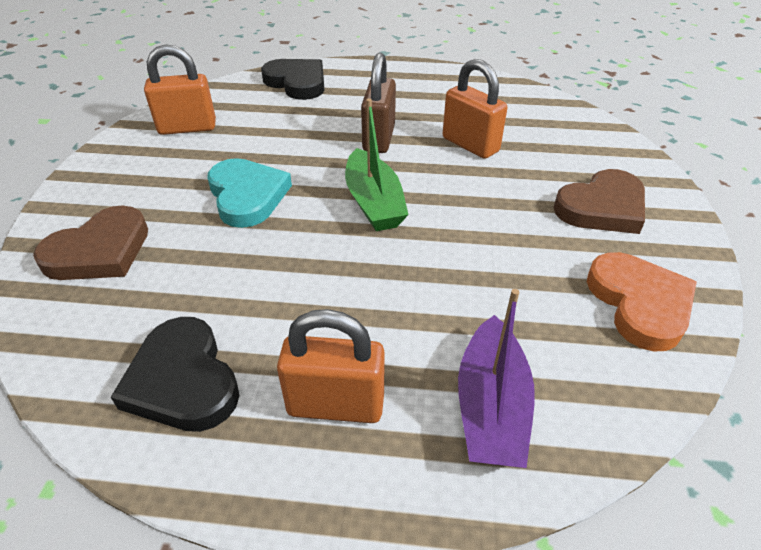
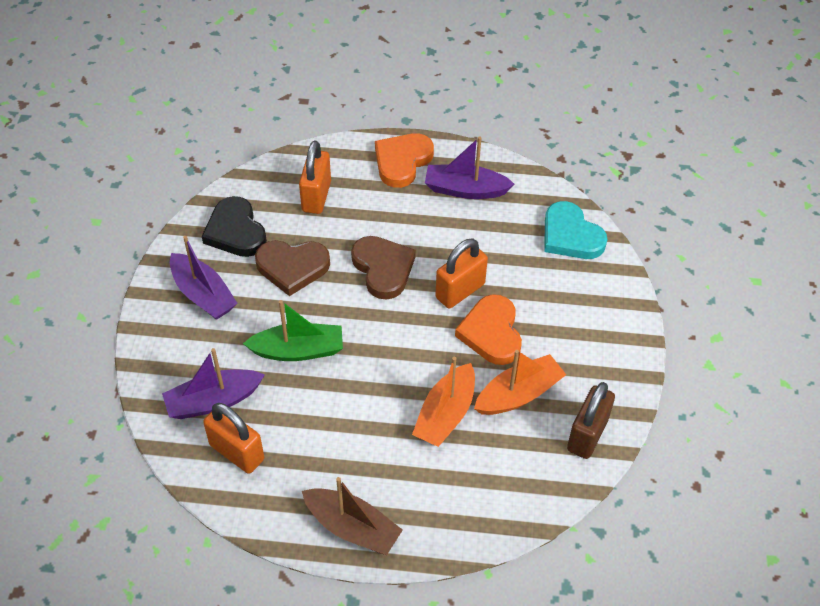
black heart: 2 -> 1
brown boat: 0 -> 1
orange boat: 0 -> 2
orange heart: 1 -> 2
purple boat: 1 -> 3

